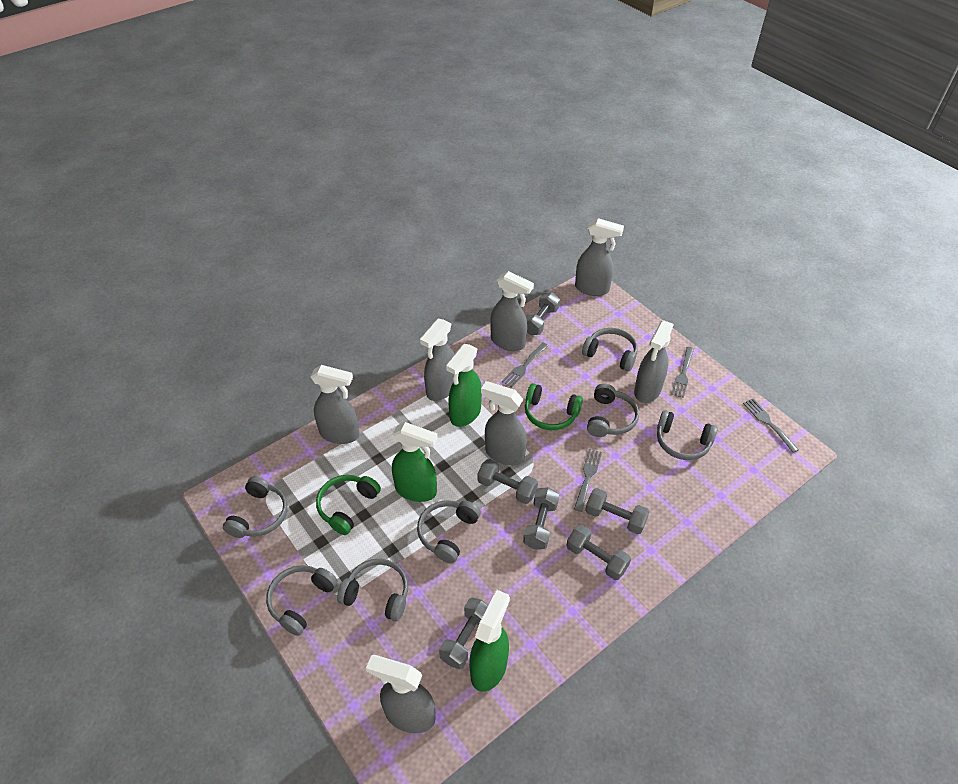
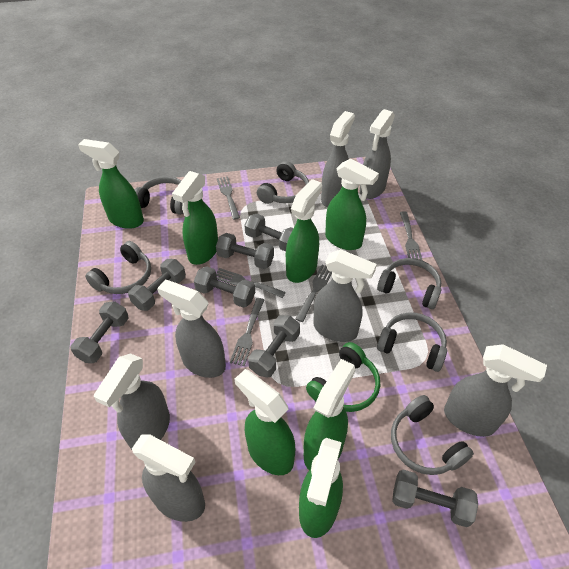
green headphones: 2 -> 1
green spray bottle: 3 -> 7
grey dumbbell: 6 -> 7
grey fork: 4 -> 5
grey headphones: 7 -> 6

